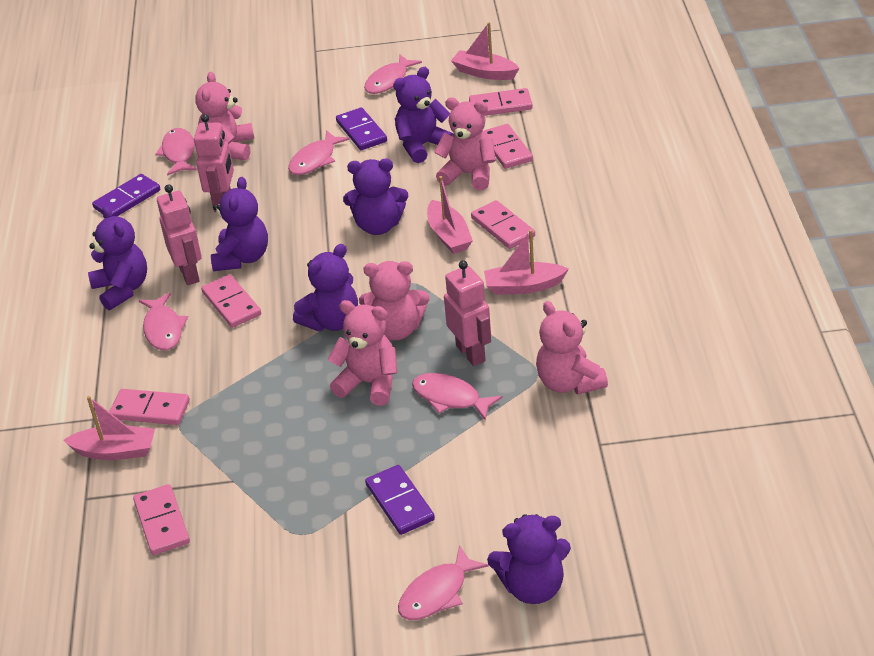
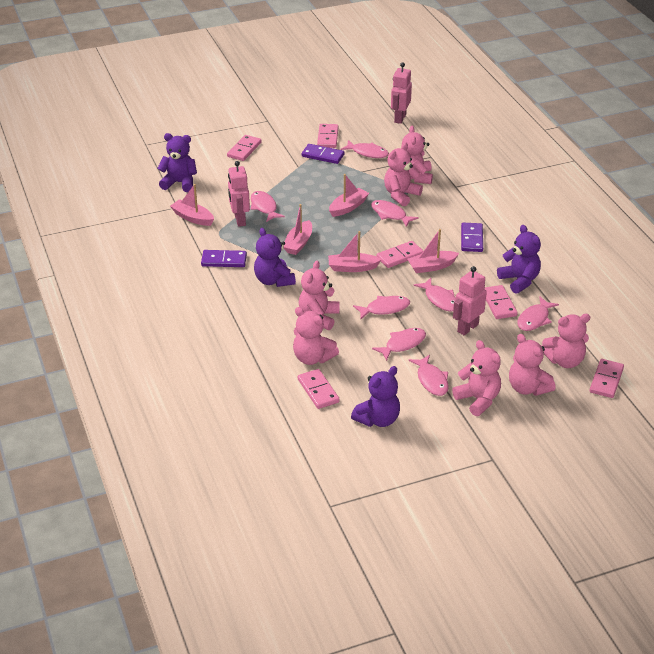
pink boat: 4 -> 5
pink fish: 6 -> 8
pink teddy bear: 5 -> 7
purple teddy bear: 6 -> 4

